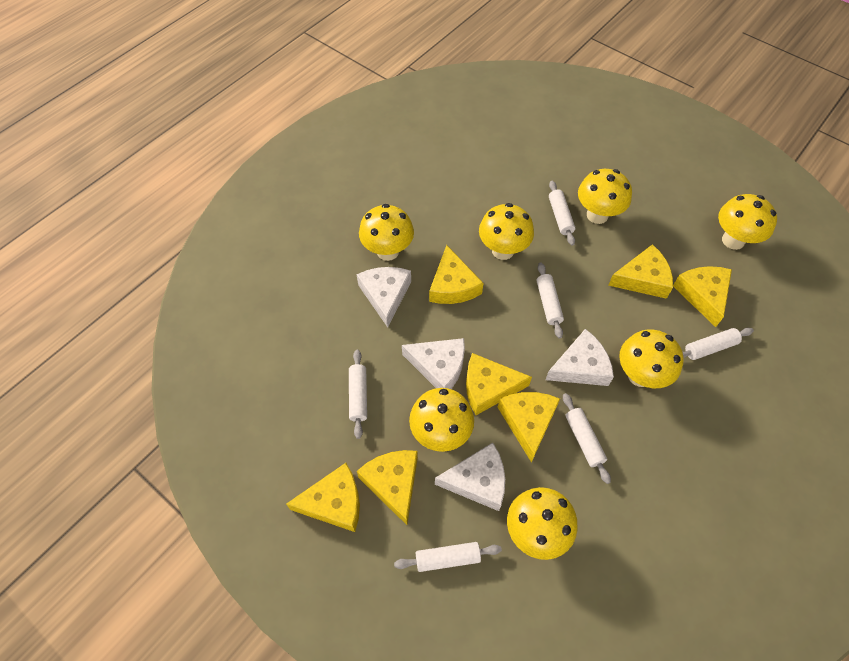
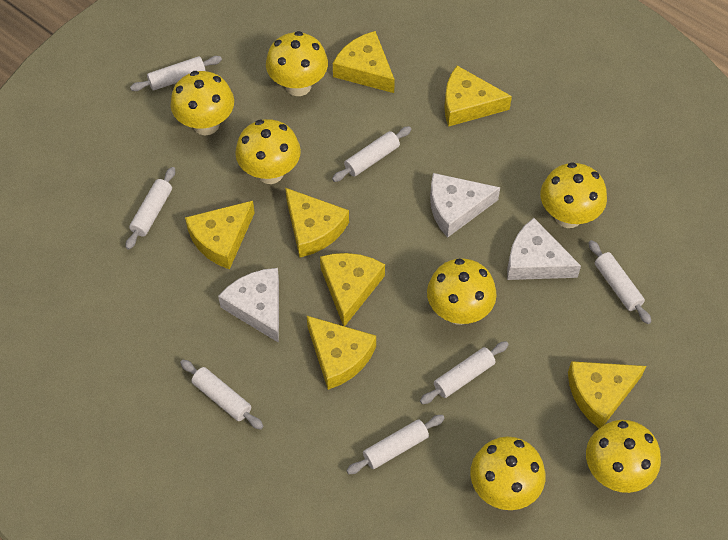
white cheese: 4 -> 3
white rolling pin: 6 -> 7

